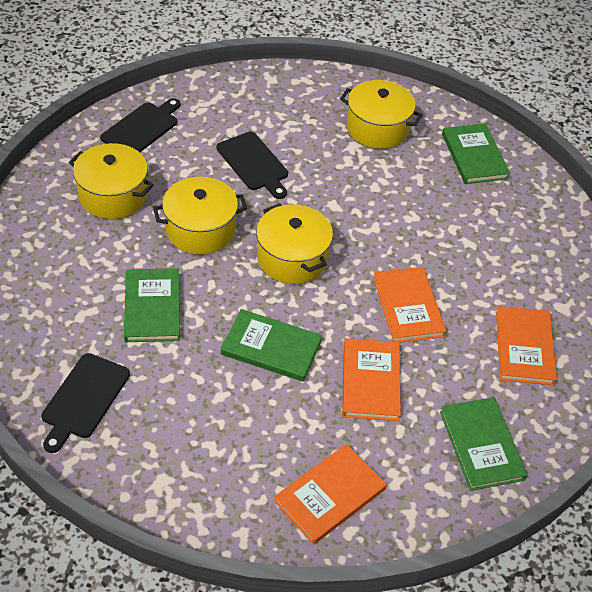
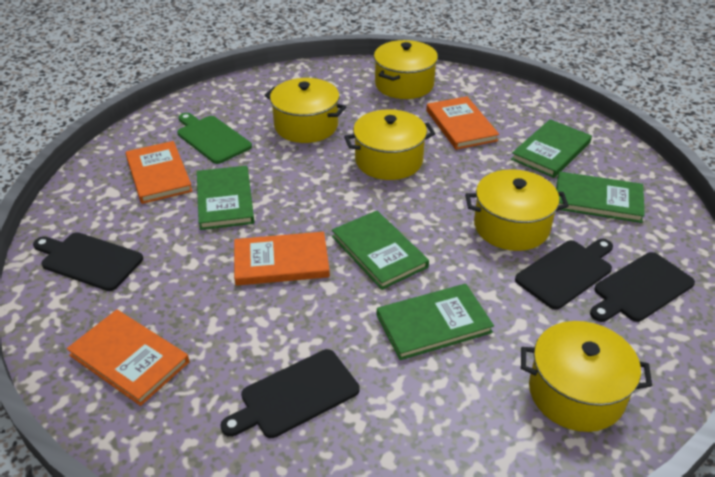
black cutting board: 3 -> 4
green book: 4 -> 5
green cutting board: 0 -> 1
yellow pot: 4 -> 5

